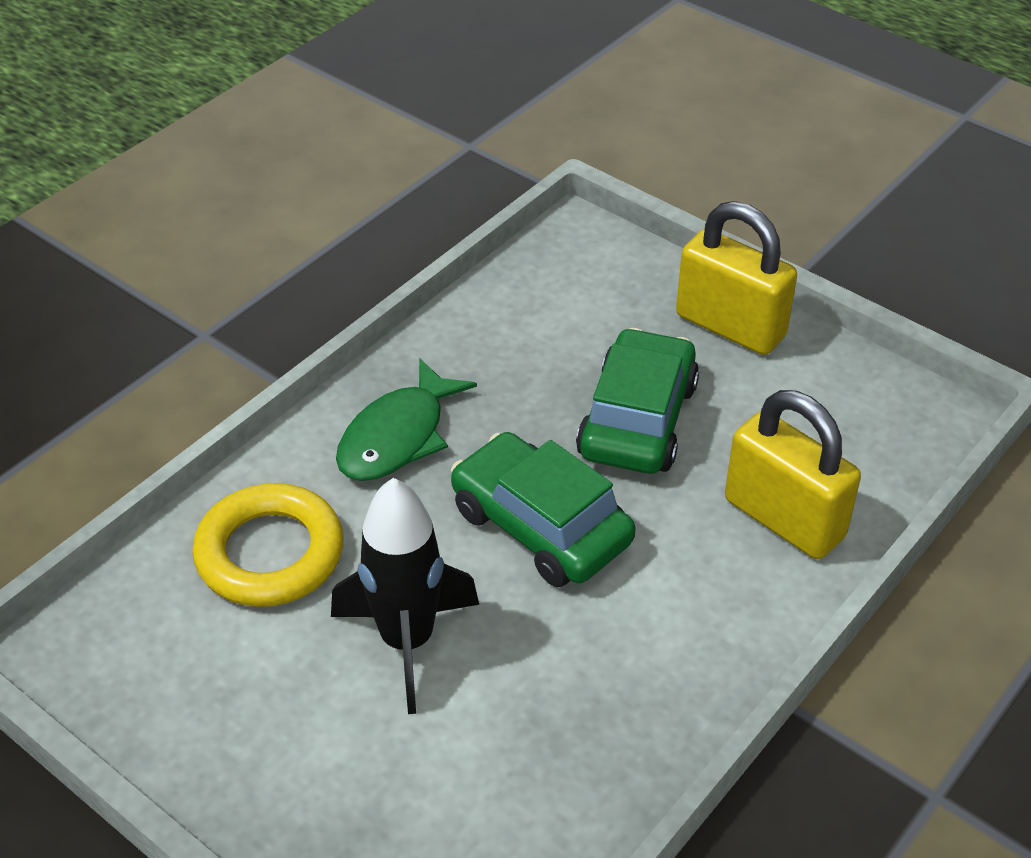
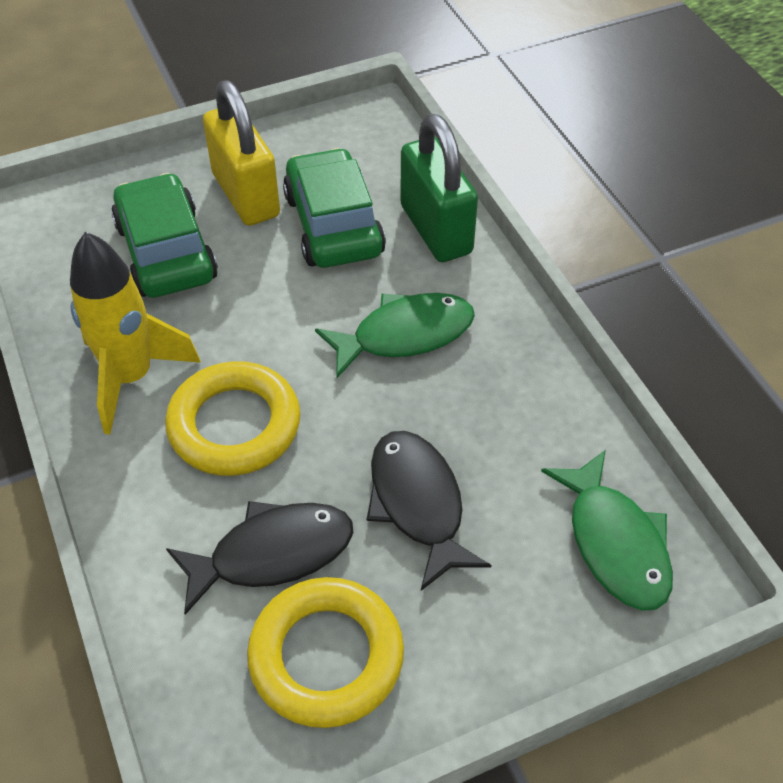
black fish: 0 -> 2
black rocket: 1 -> 0
green fish: 1 -> 2
green padlock: 0 -> 1
yellow padlock: 2 -> 1
yellow ring: 1 -> 2
yellow rocket: 0 -> 1

